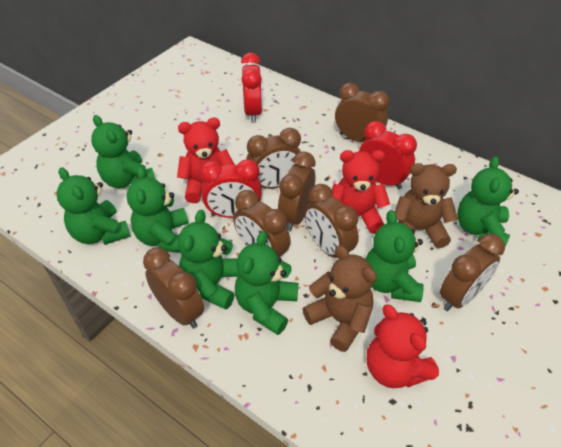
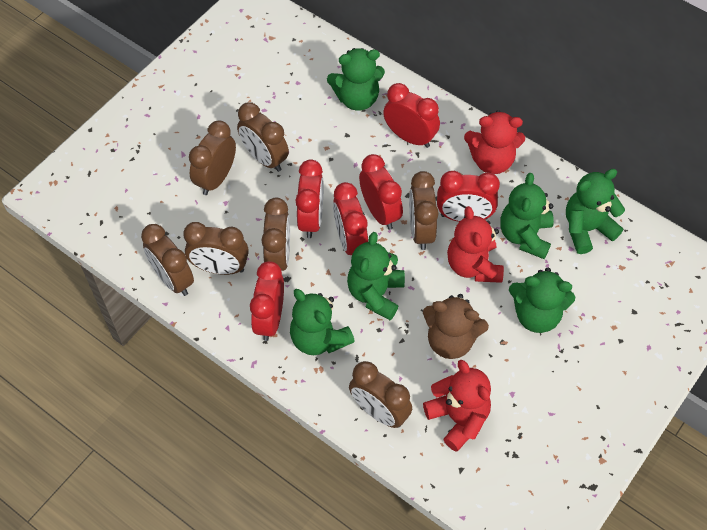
brown teddy bear: 2 -> 1
green teddy bear: 7 -> 6
red clock: 3 -> 6

